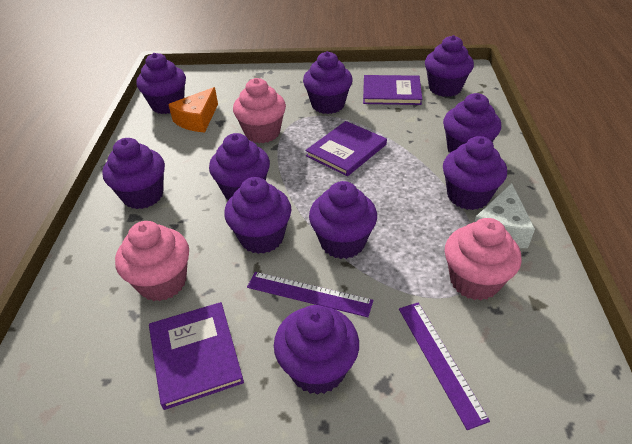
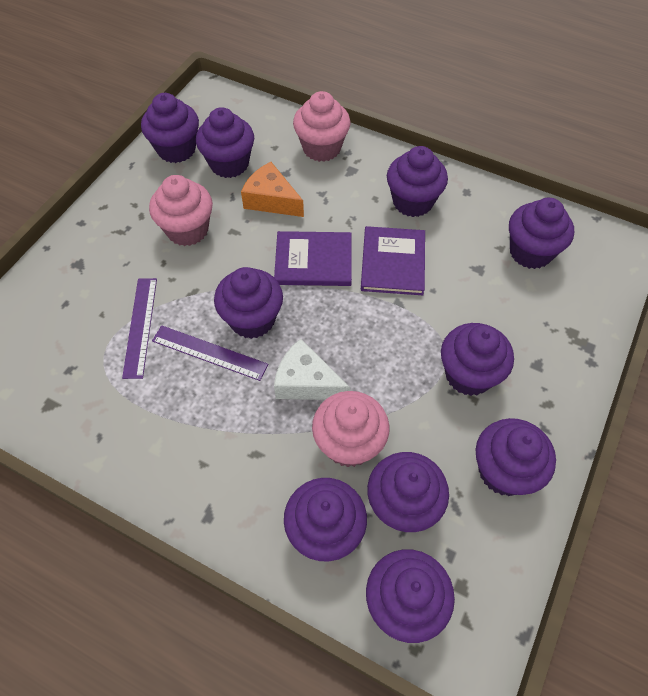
purple book: 3 -> 2

